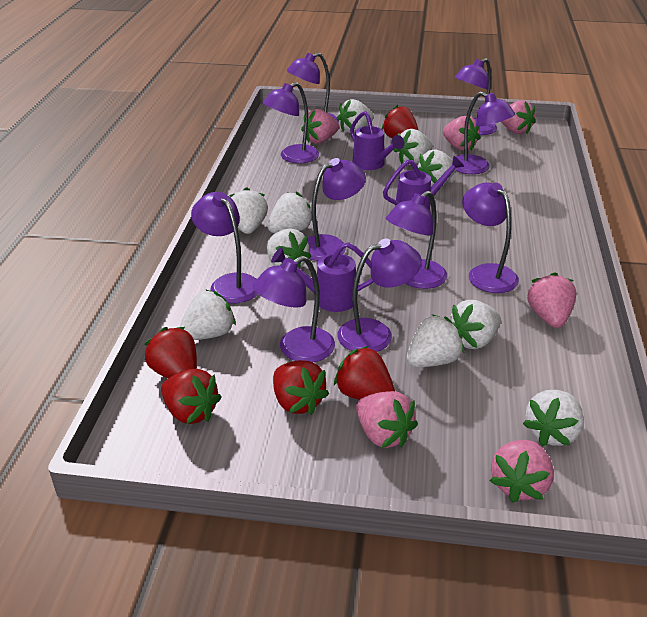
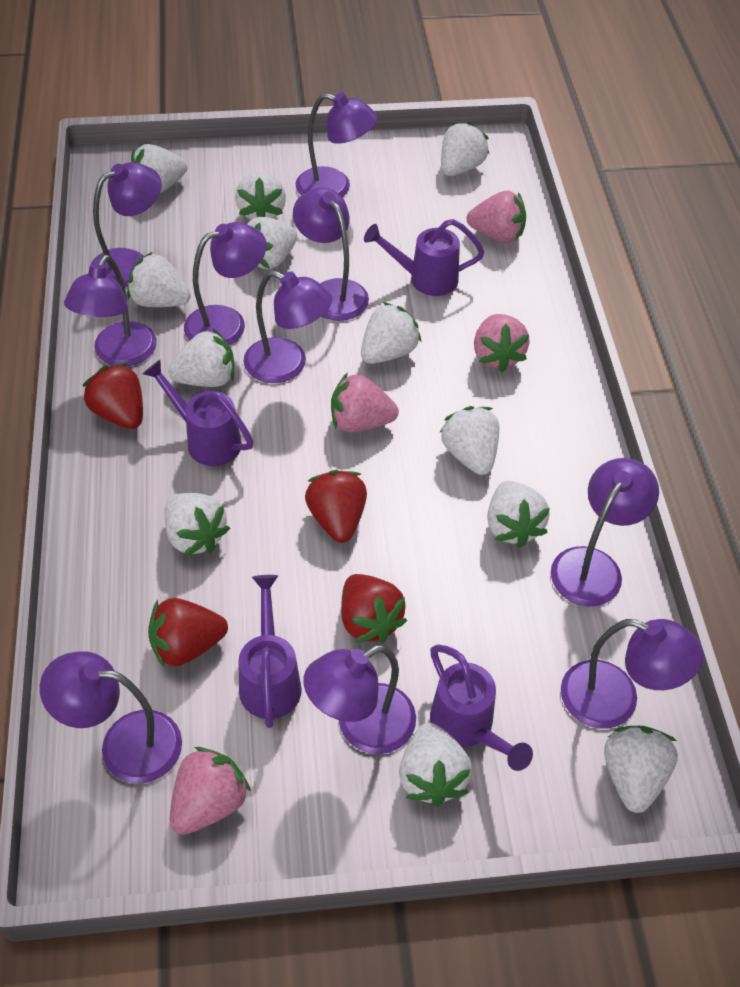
pink strawberry: 6 -> 4
purple watering can: 3 -> 4
red strawberry: 5 -> 4
white strawberry: 10 -> 12

